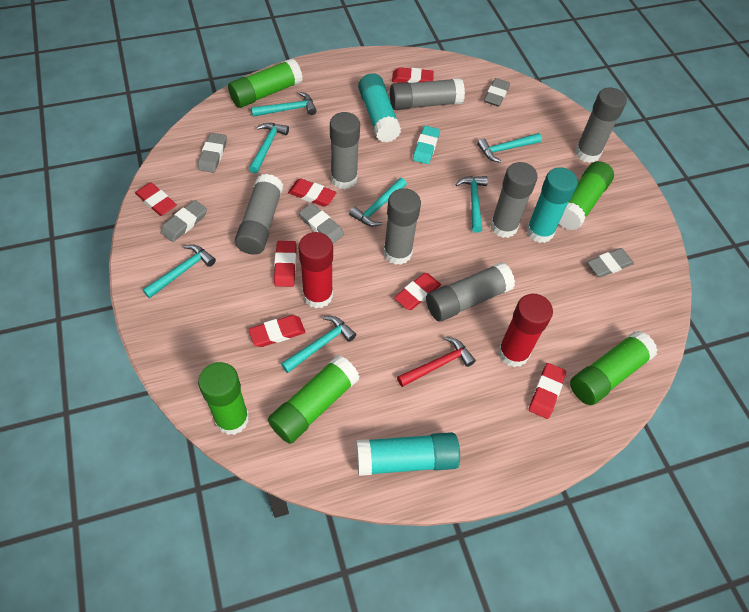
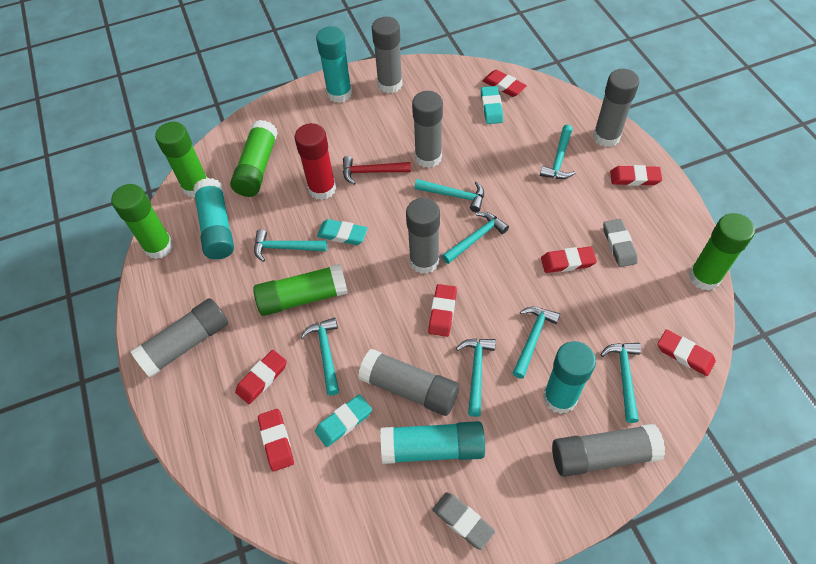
grey eraser: 5 -> 2
red glue stick: 2 -> 1
turquoise eraser: 1 -> 3
turquoise glue stick: 3 -> 4
turquoise hammer: 7 -> 8

